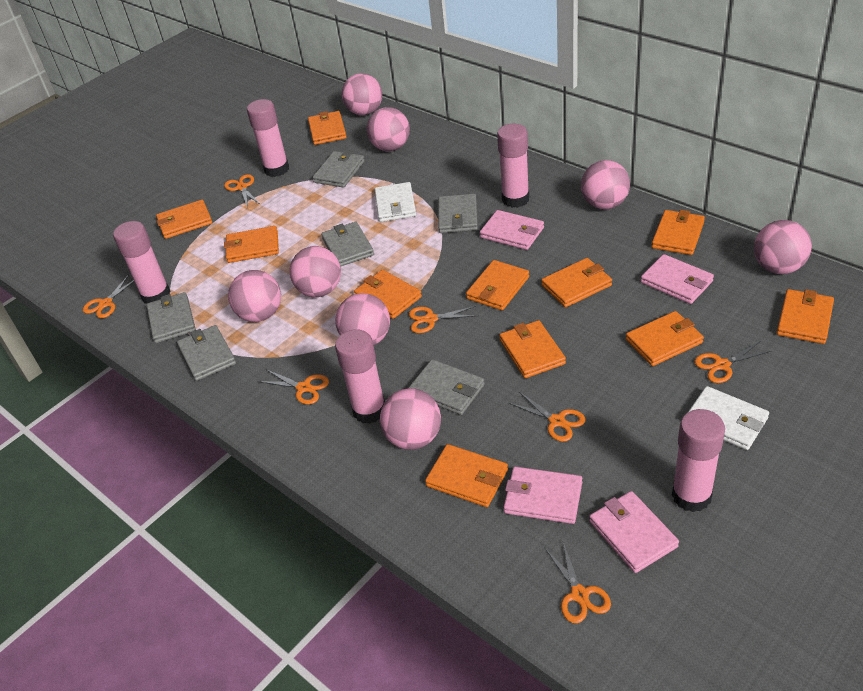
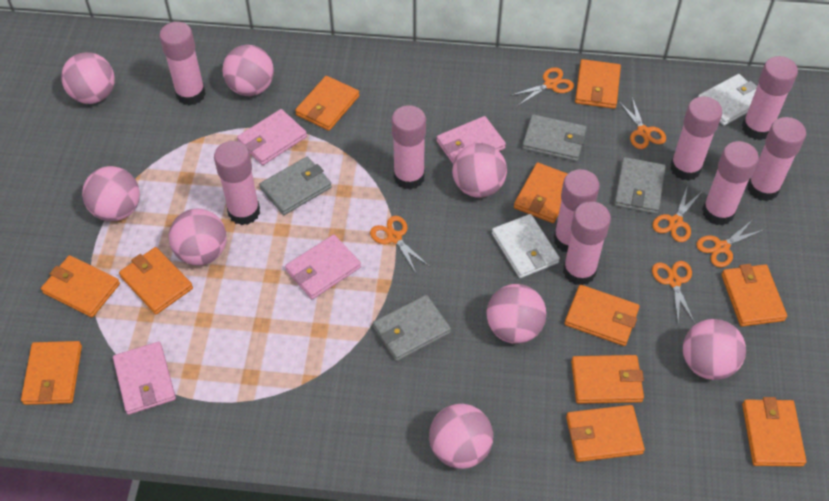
grey wallet: 6 -> 4
orange scissors: 7 -> 6
pink glue stick: 5 -> 9

